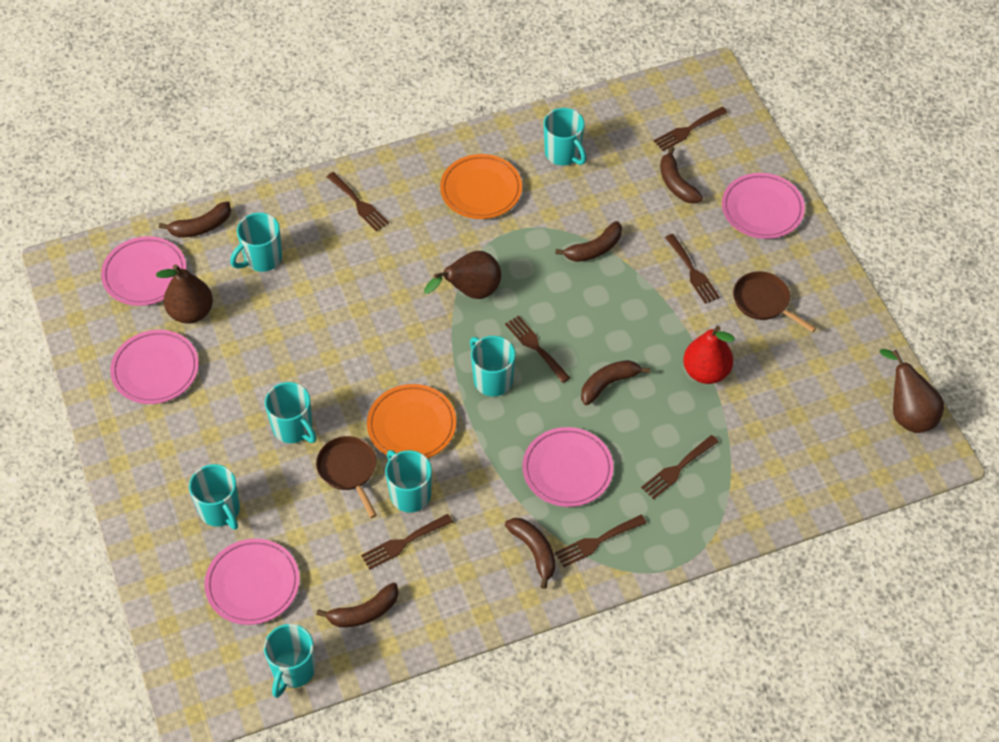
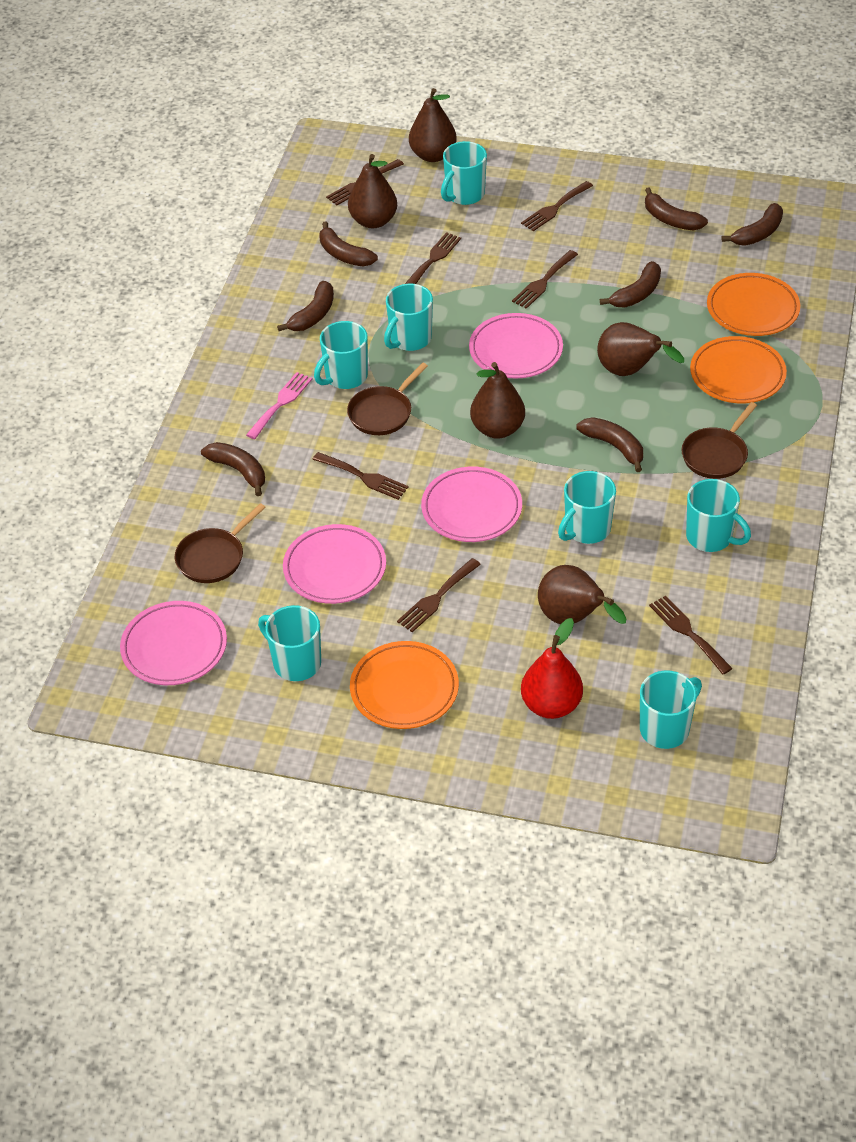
brown banana: 6 -> 7
brown pan: 2 -> 3
brown pear: 3 -> 5
orange plate: 2 -> 3
pink fork: 0 -> 1
pink plate: 5 -> 4

